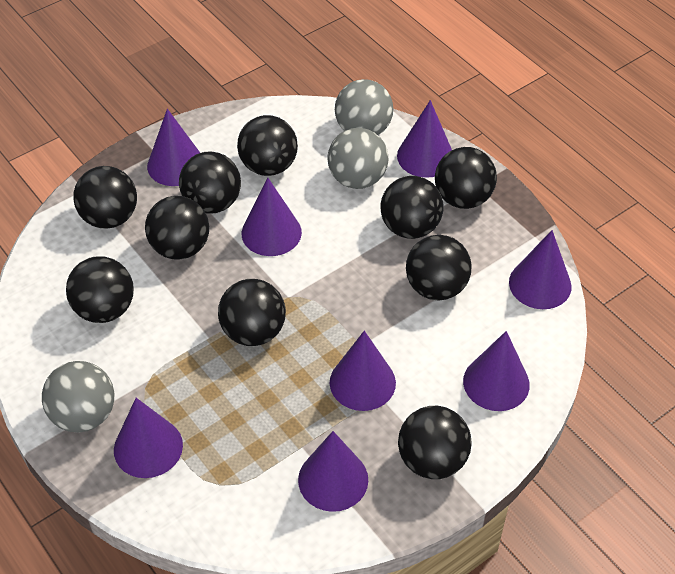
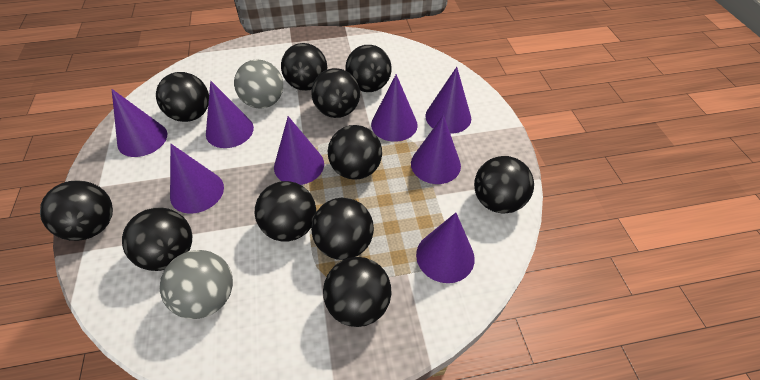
black ball: 10 -> 11
grey ball: 3 -> 2

